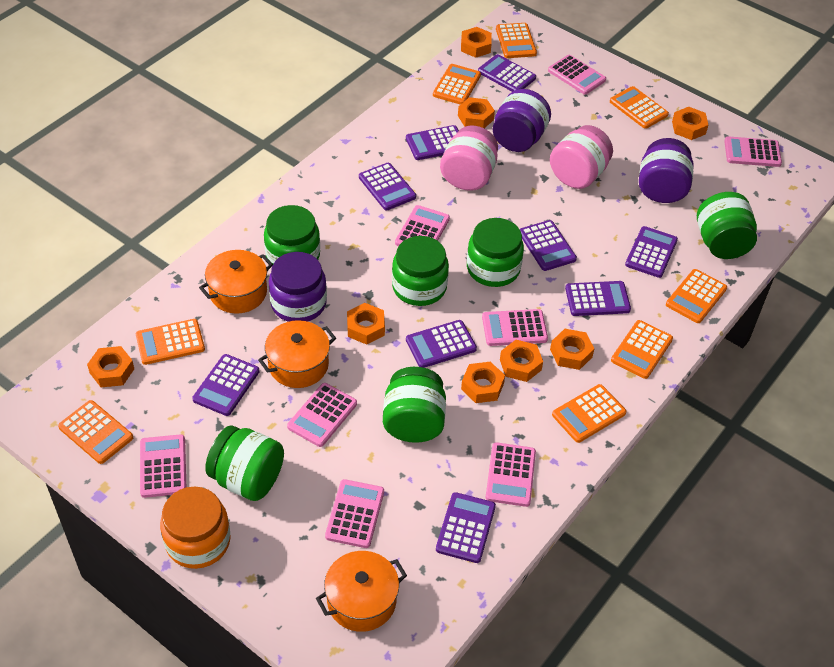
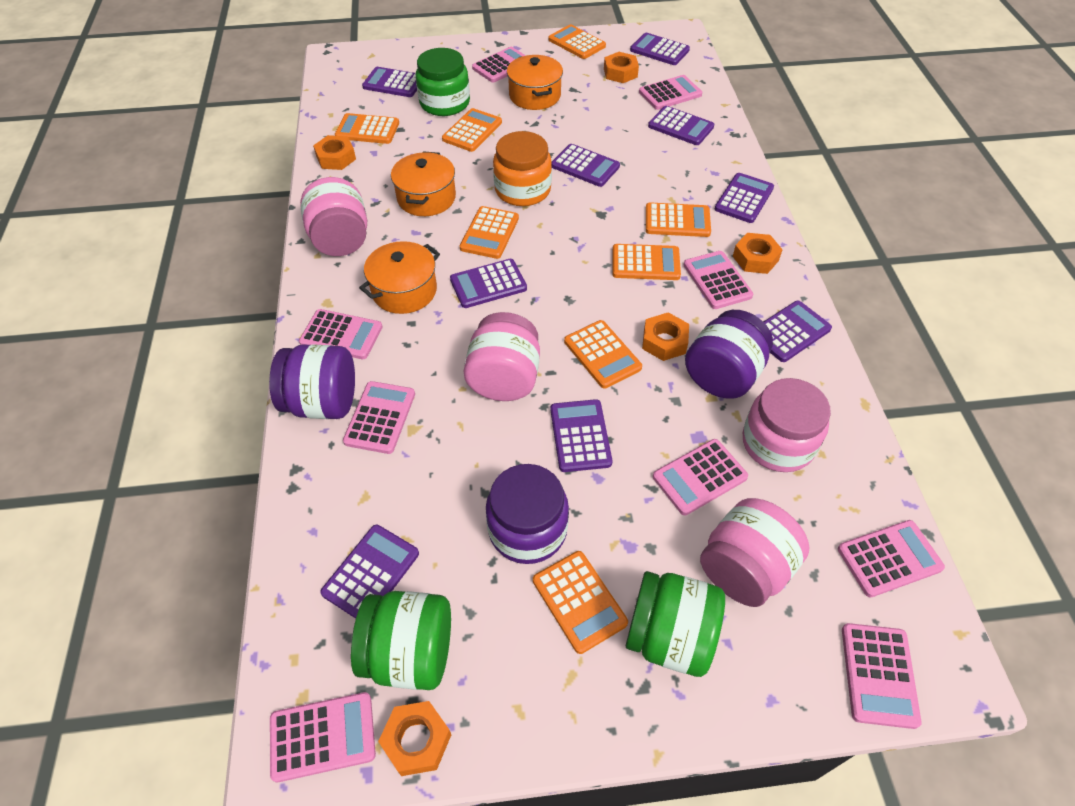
green jar: 6 -> 3
orange nut: 8 -> 5
pink calculator: 8 -> 9
pink jar: 2 -> 4

